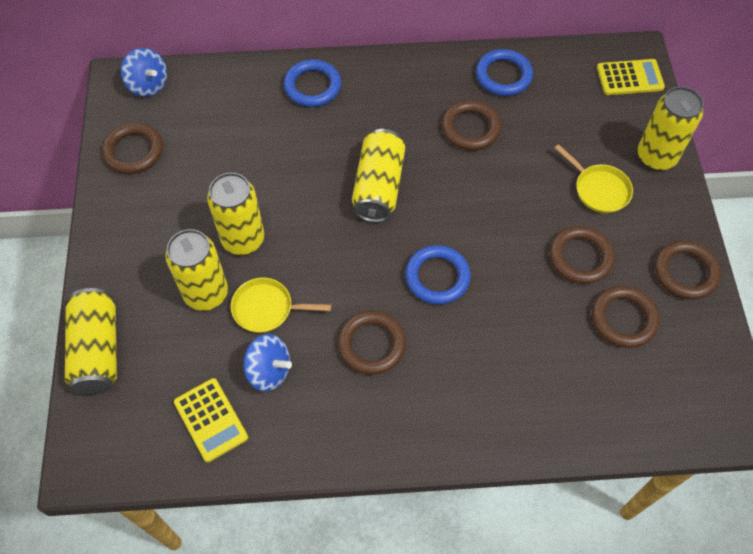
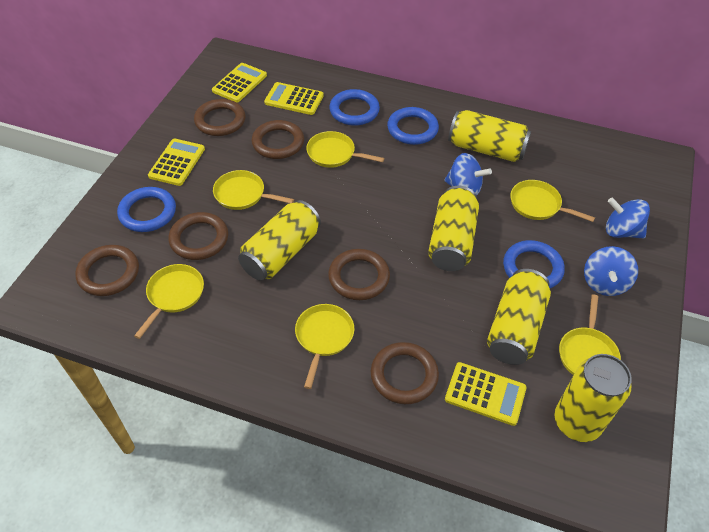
blue ring: 3 -> 4
blue spinning top: 2 -> 3
yellow calculator: 2 -> 4
yellow pan: 2 -> 6

